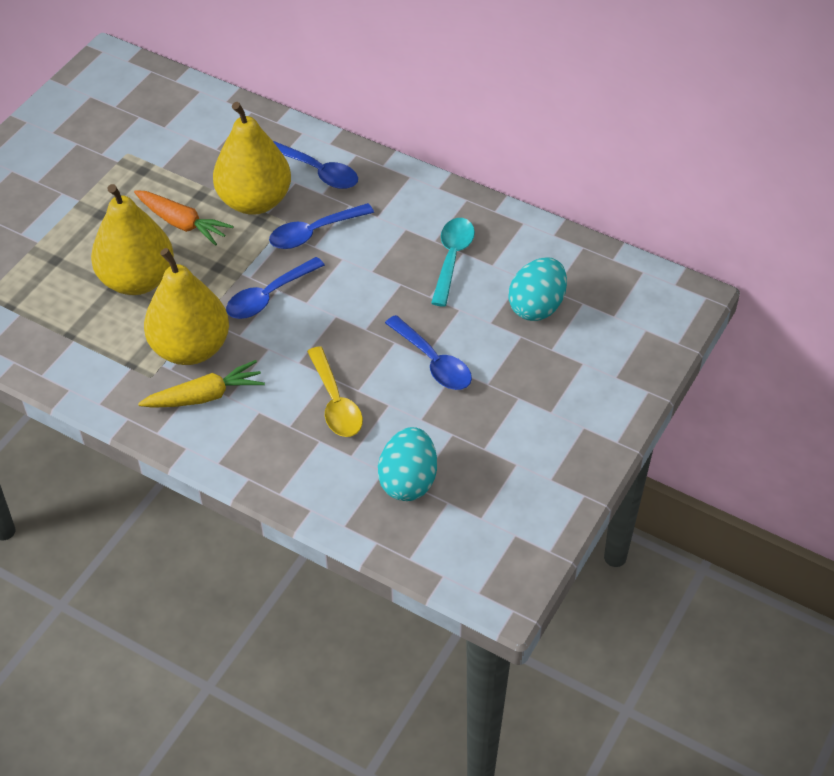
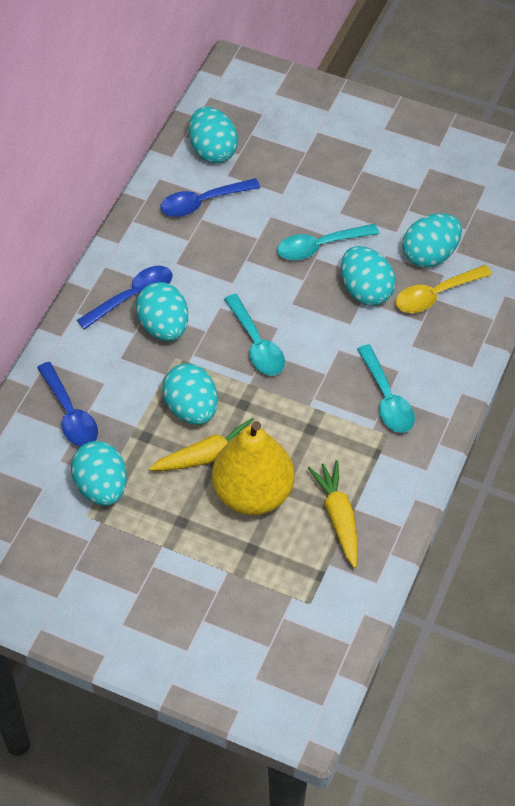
blue spoon: 4 -> 3
orange carrot: 1 -> 0
turquoise egg: 2 -> 6
turquoise spoon: 1 -> 3
yellow carrot: 1 -> 2
yellow pear: 3 -> 1

